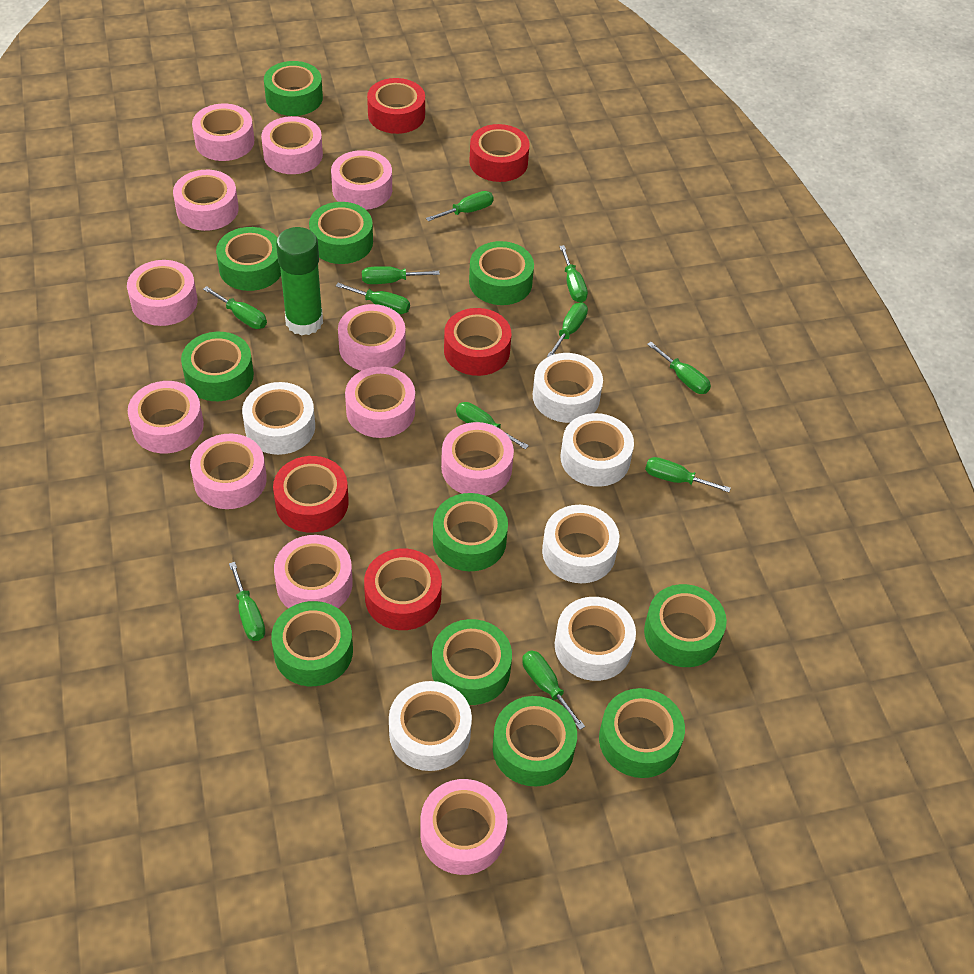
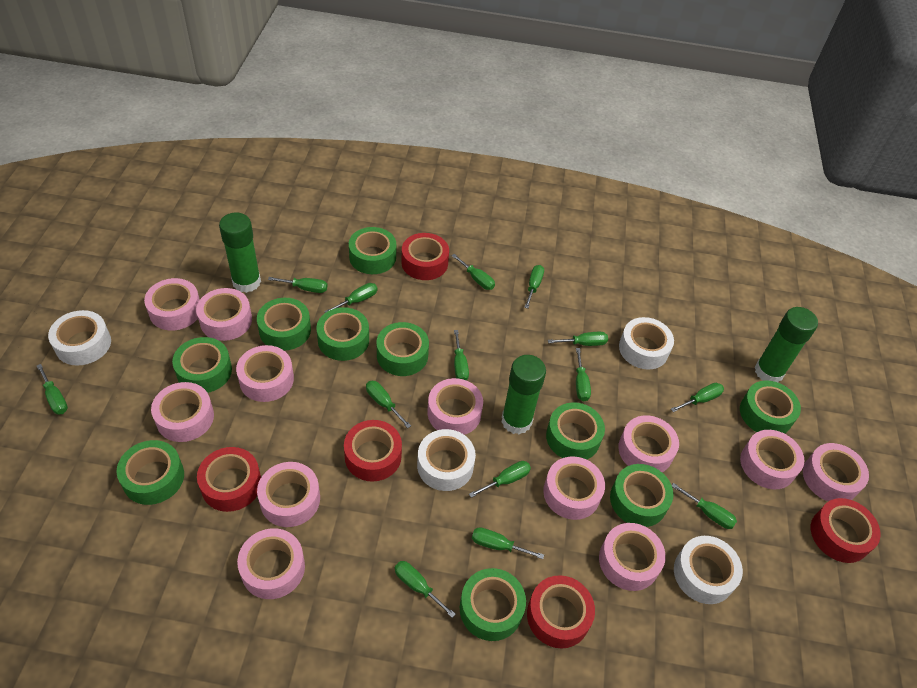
green glue stick: 1 -> 3
green screwdriver: 11 -> 14
green tape: 11 -> 10
white tape: 6 -> 4

